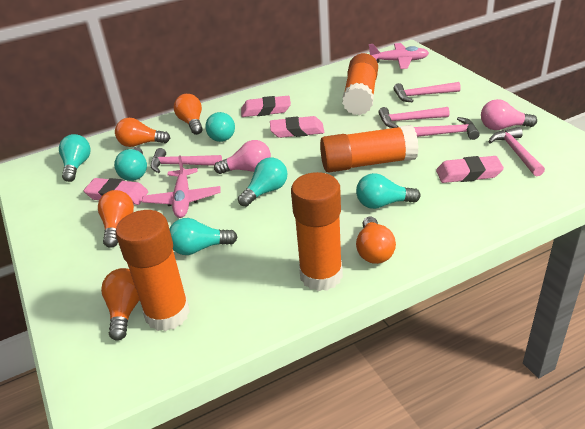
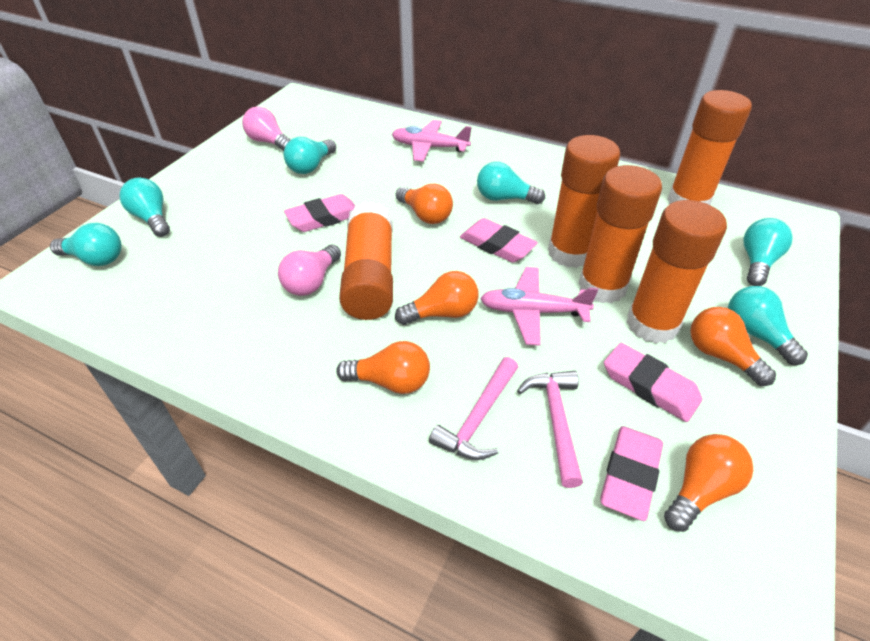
orange glue stick: 4 -> 5
pink hammer: 5 -> 2

